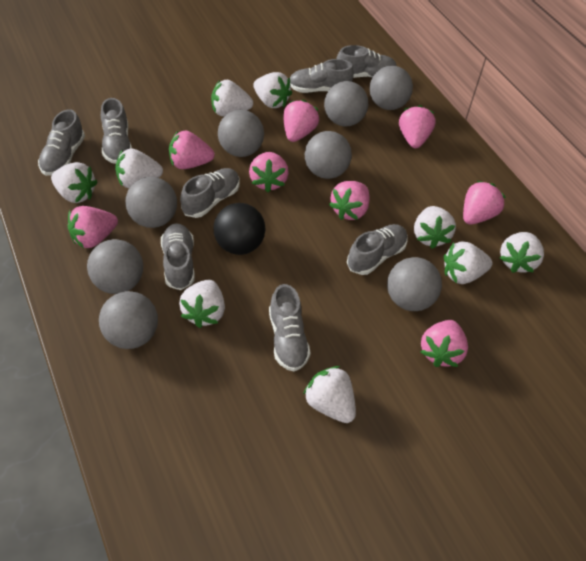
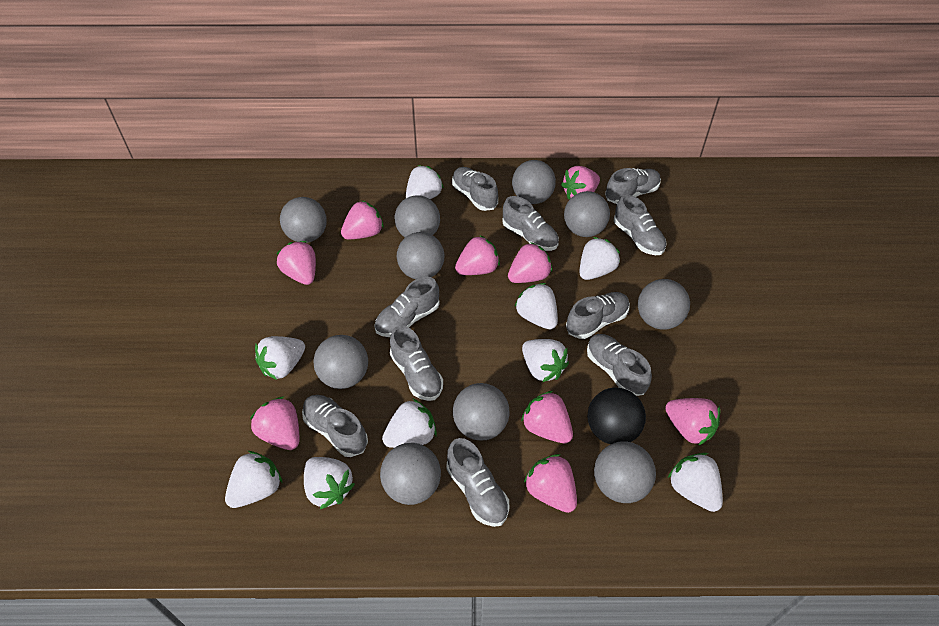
grey ball: 8 -> 10
grey shoe: 8 -> 10
pink strawberry: 8 -> 9

